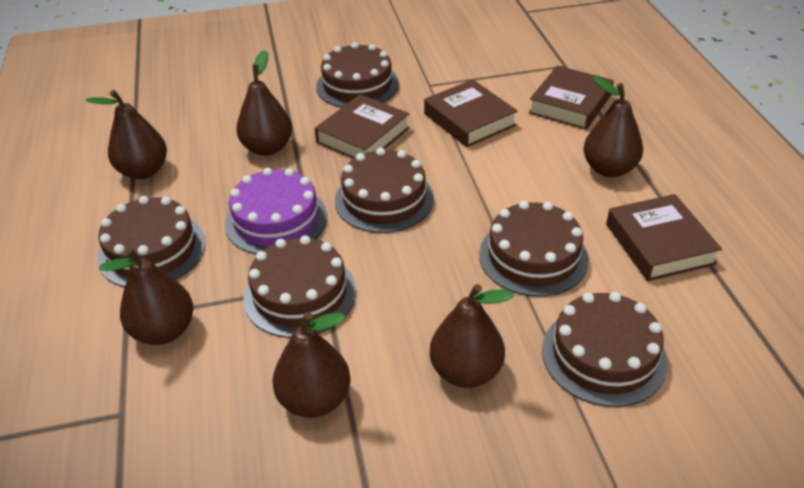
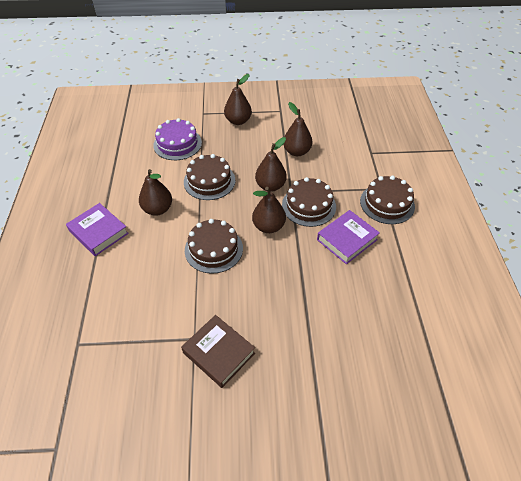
brown book: 4 -> 1
brown cake: 6 -> 4
brown pear: 6 -> 5
purple book: 0 -> 2

